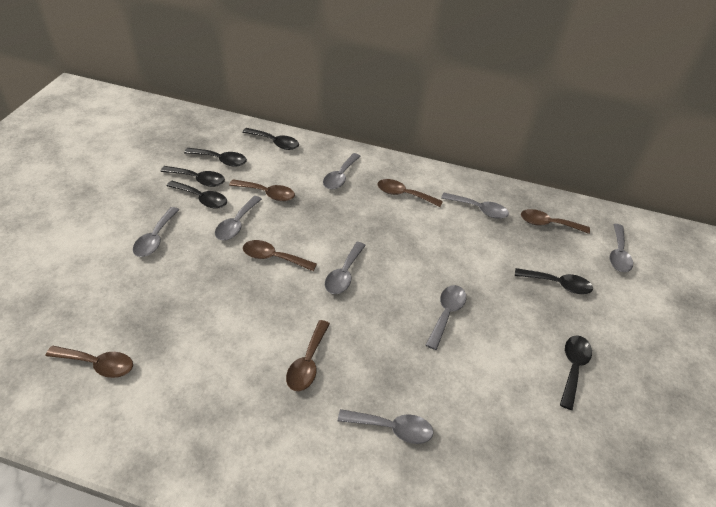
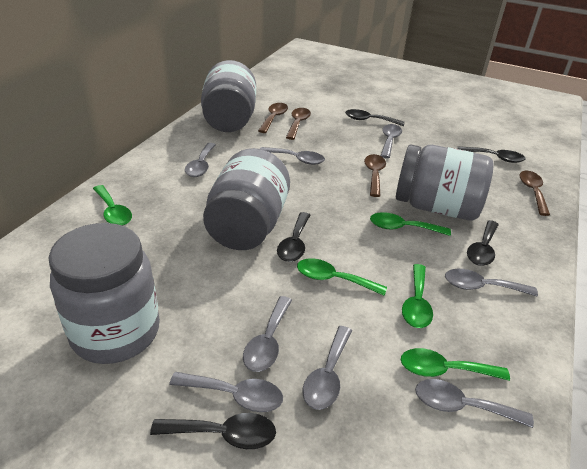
black spoon: 6 -> 5
brown spoon: 6 -> 4
green spoon: 0 -> 5
grey jar: 0 -> 4

